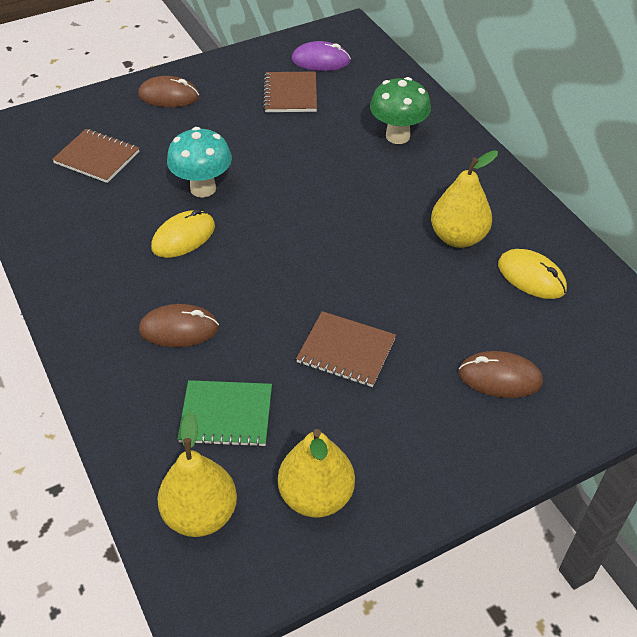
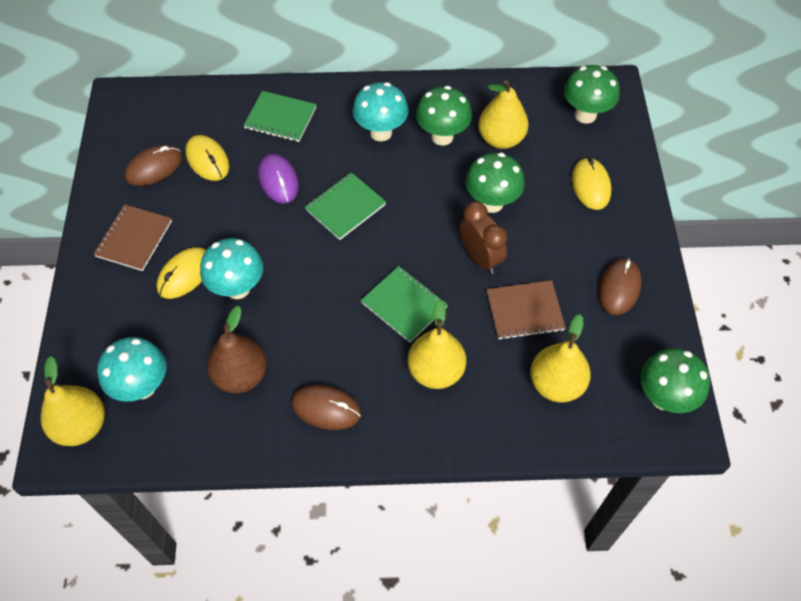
brown clock: 0 -> 1
brown notebook: 3 -> 2
brown pear: 0 -> 1
green mushroom: 1 -> 4
green notebook: 1 -> 3
turquoise mushroom: 1 -> 3
yellow mouse: 2 -> 3
yellow pear: 3 -> 4

